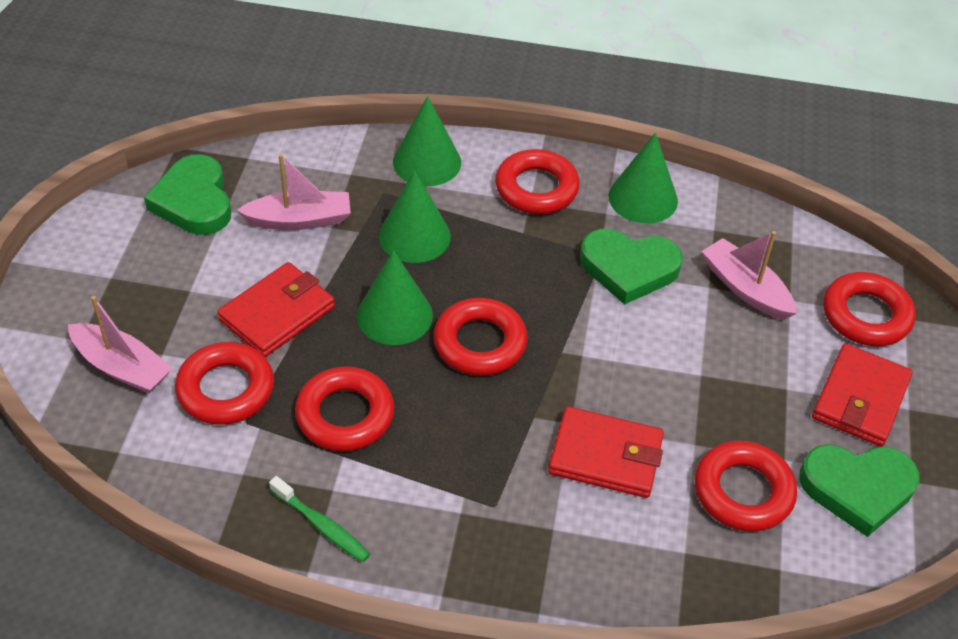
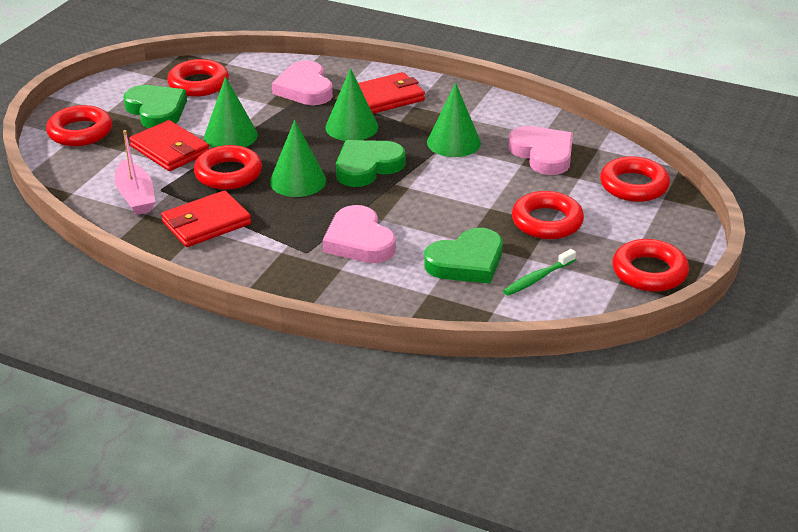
pink boat: 3 -> 1
pink heart: 0 -> 3

